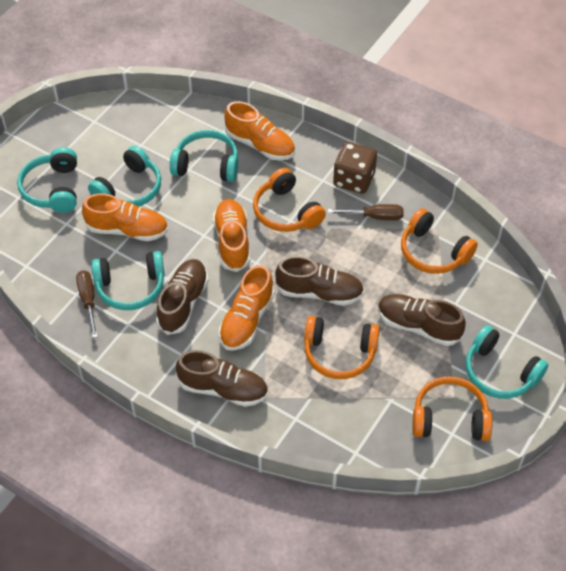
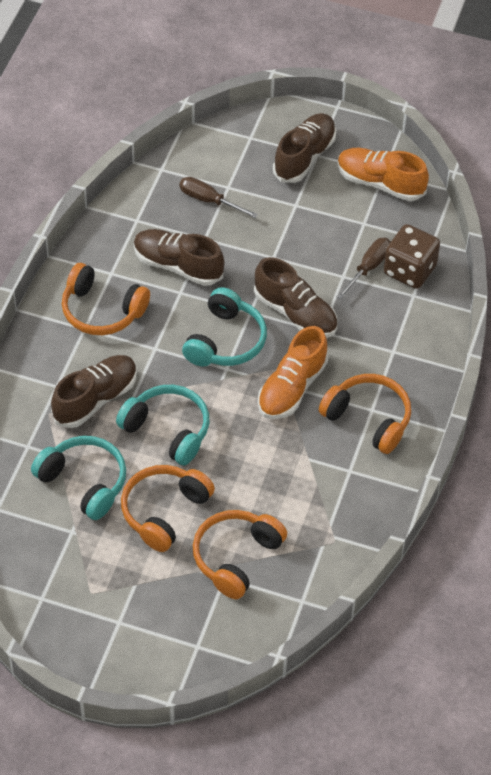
orange shoe: 4 -> 2
turquoise headphones: 5 -> 3

